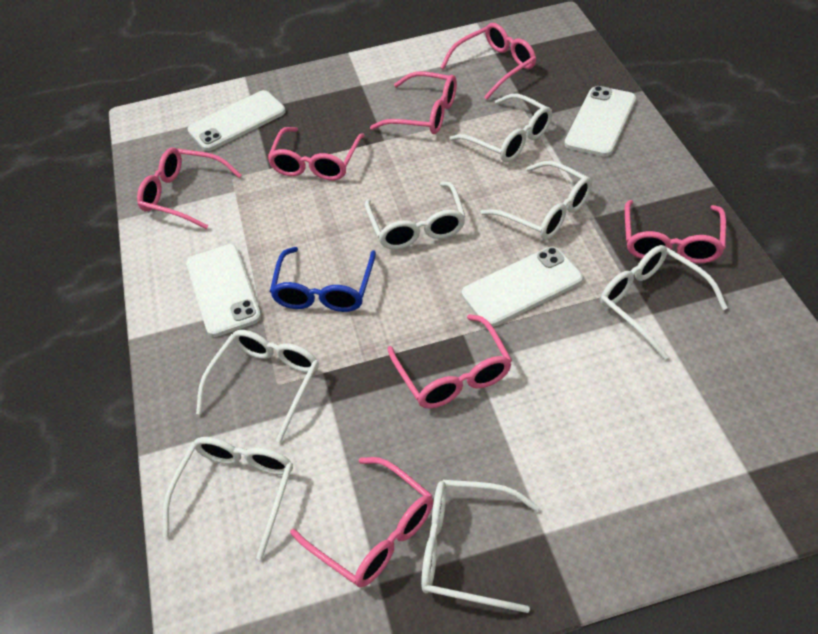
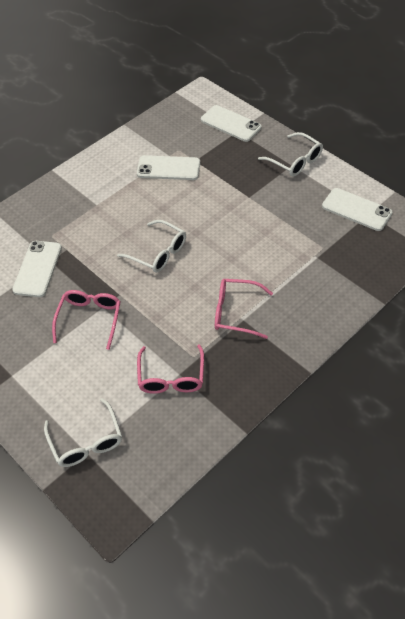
blue glasses: 1 -> 0
pink glasses: 7 -> 3
white glasses: 7 -> 3

